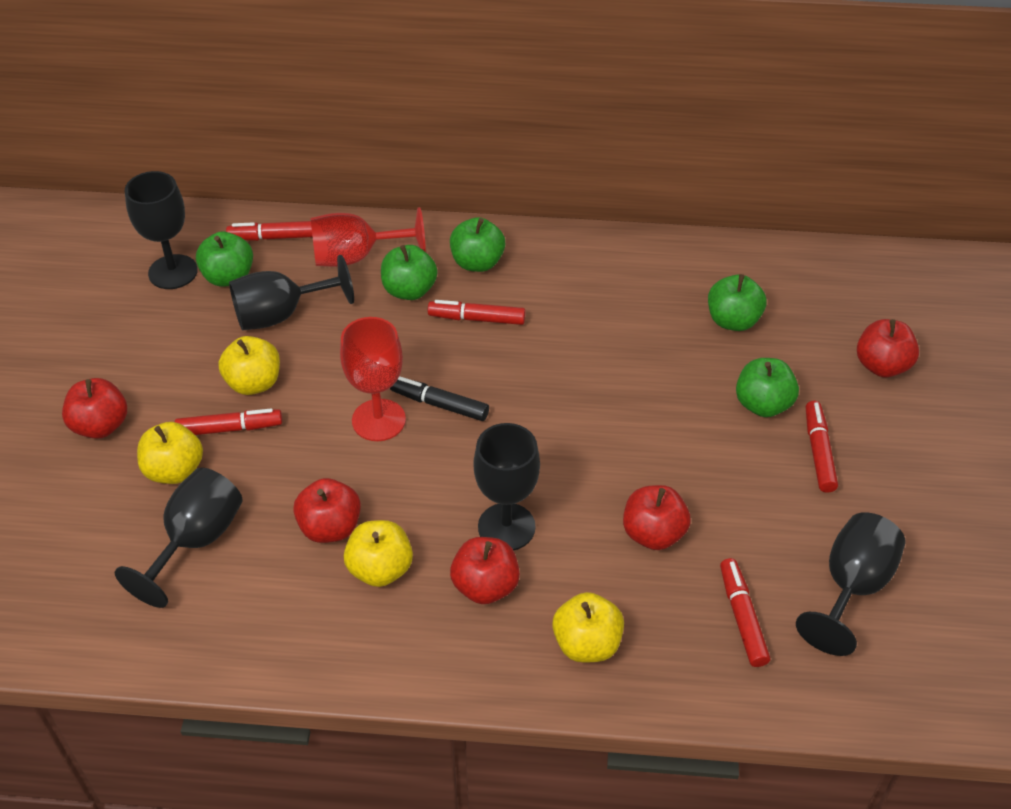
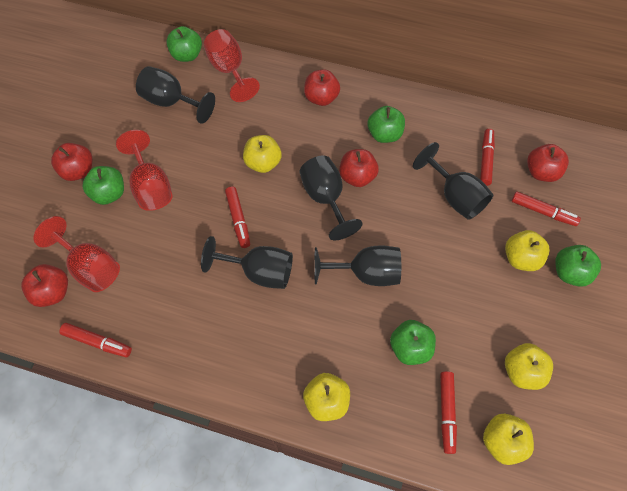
black marker: 1 -> 0
red goblet: 2 -> 3
yellow apple: 4 -> 5

